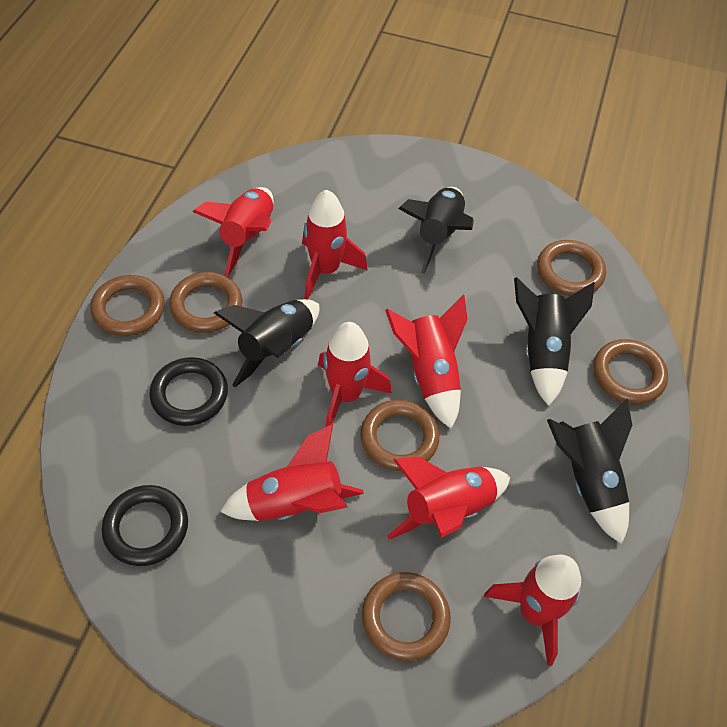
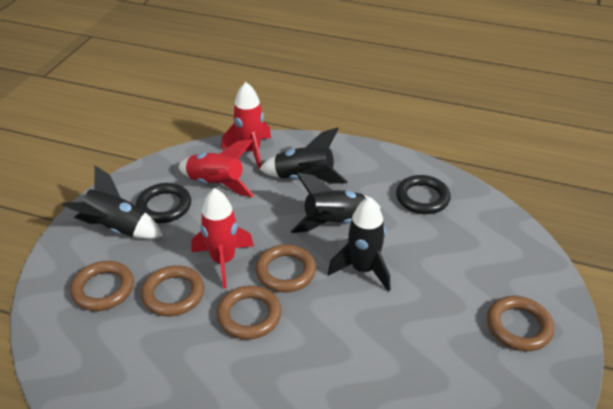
brown ring: 6 -> 5
red rocket: 7 -> 3

